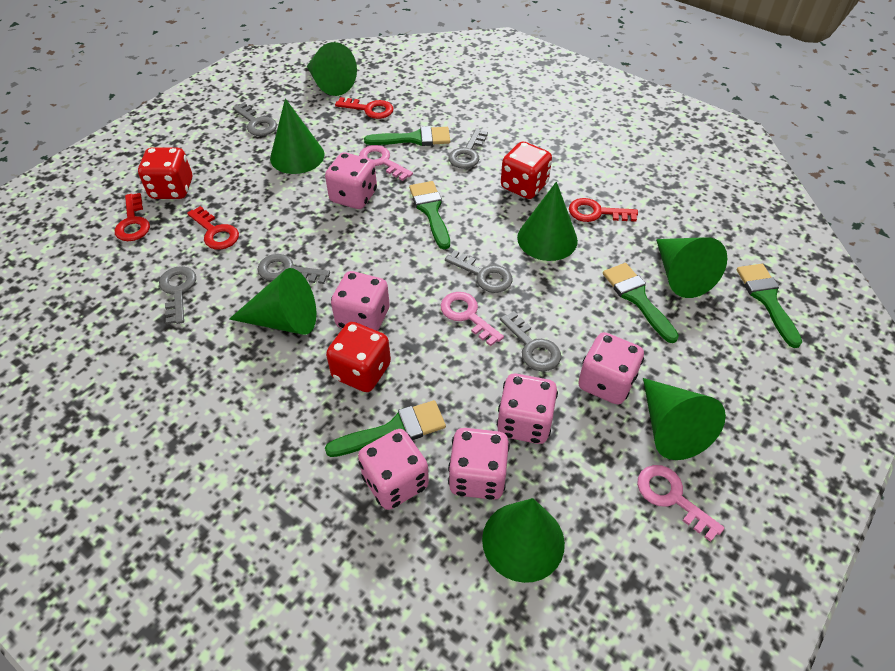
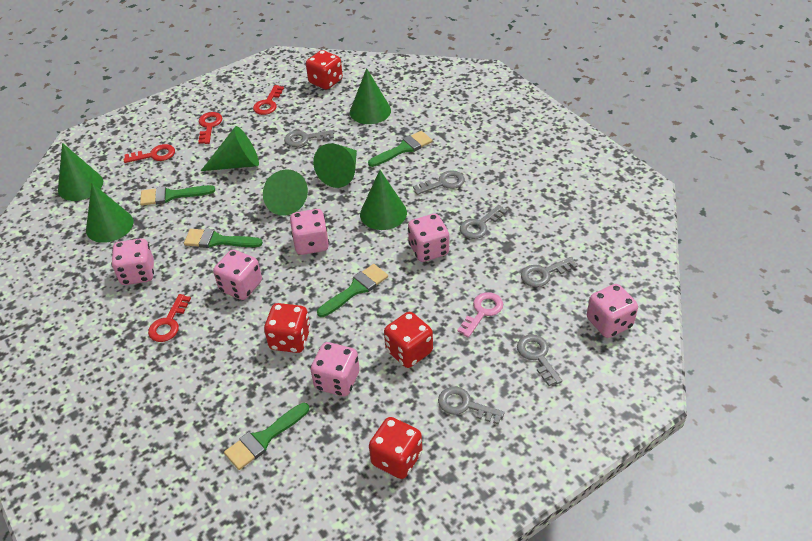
pink key: 3 -> 1
red dice: 3 -> 4

